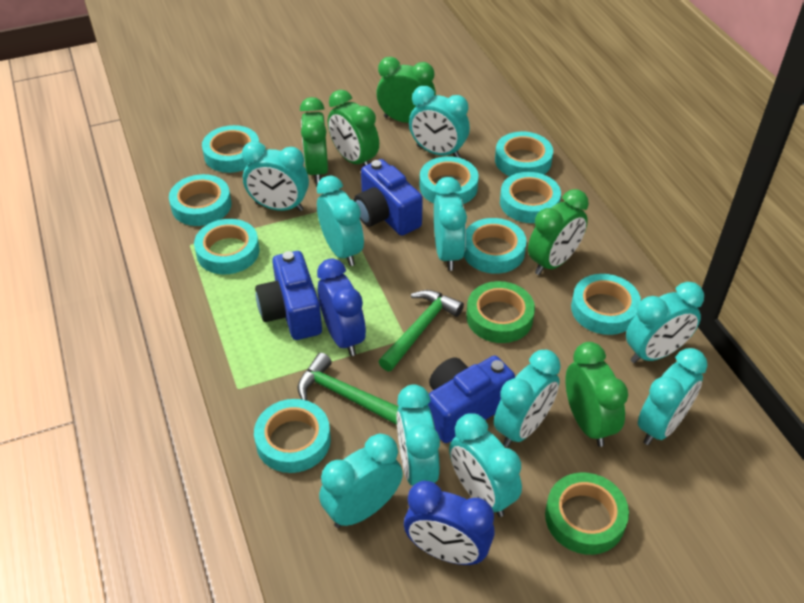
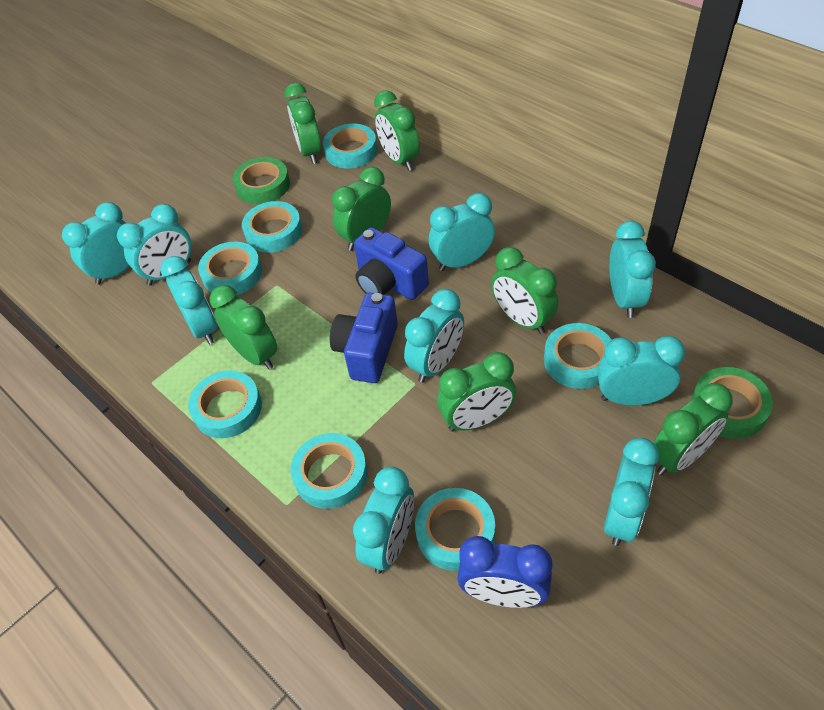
blue camera: 3 -> 2
blue clock: 2 -> 1
green clock: 5 -> 7
green hammer: 2 -> 0
turquoise clock: 10 -> 9
turquoise tape: 9 -> 7

